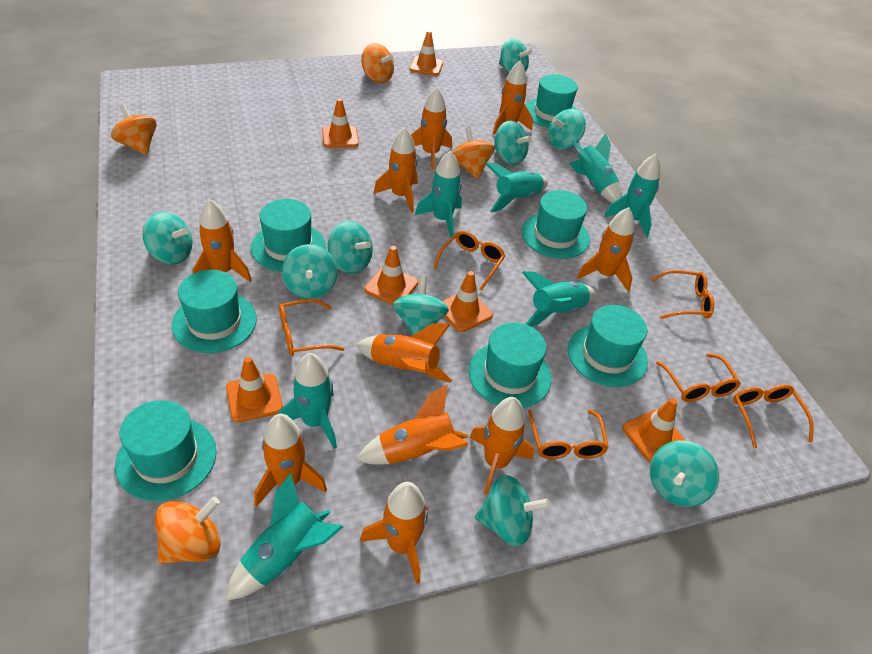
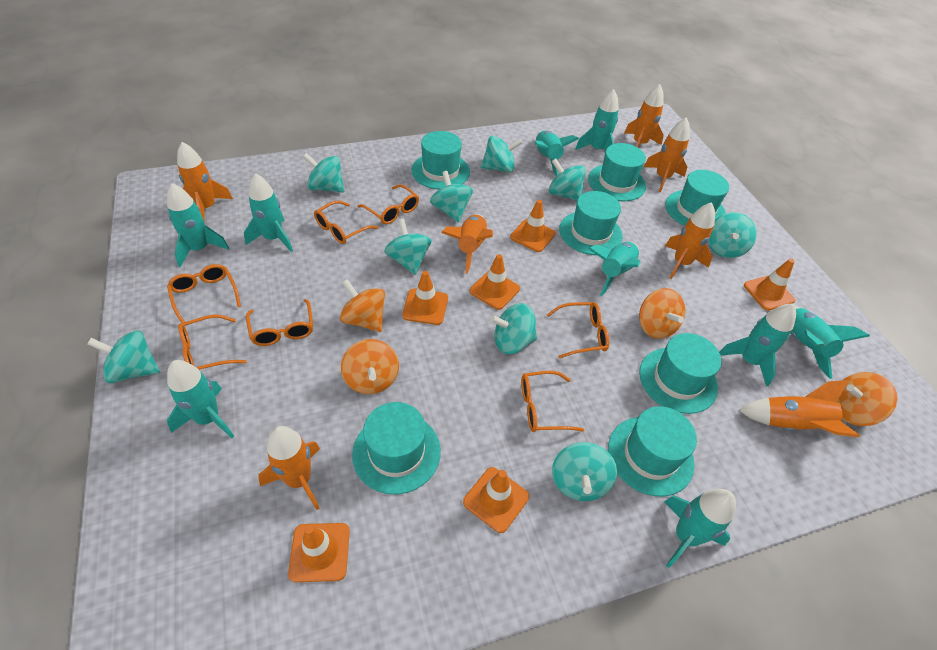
orange glasses: 6 -> 7
orange rocket: 10 -> 7
turquoise rocket: 7 -> 9

